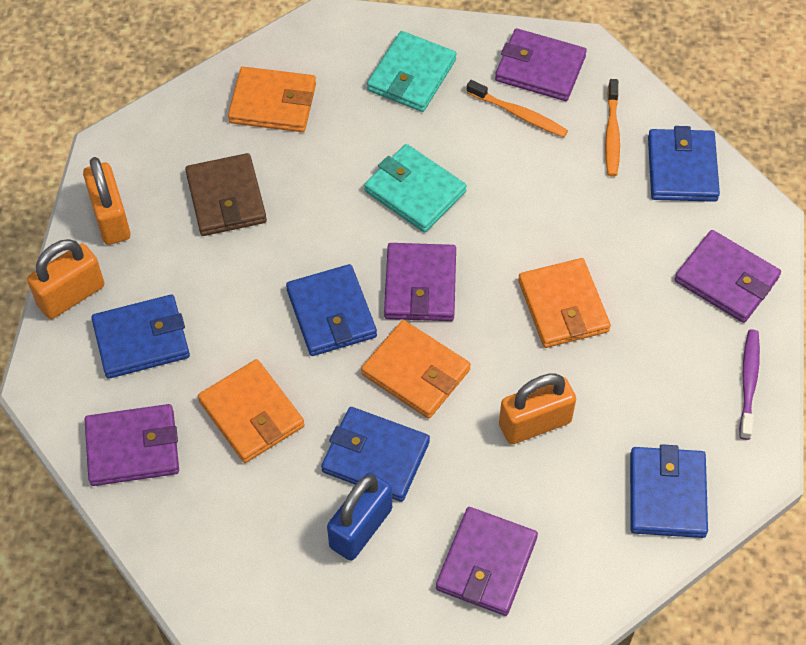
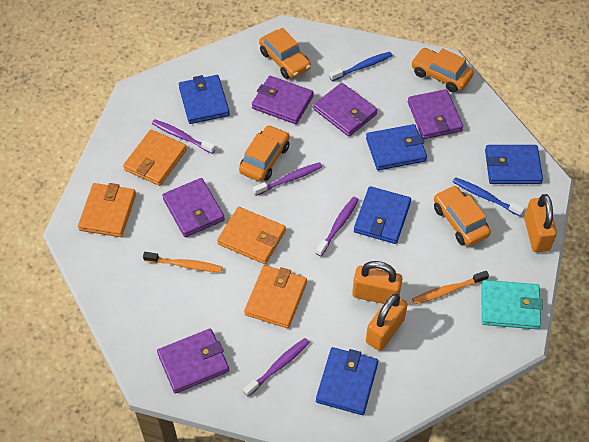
blue padlock: 1 -> 0
blue toothbrush: 0 -> 2
brown wallet: 1 -> 0
orange car: 0 -> 4
purple toothbrush: 1 -> 4
turquoise wallet: 2 -> 1

